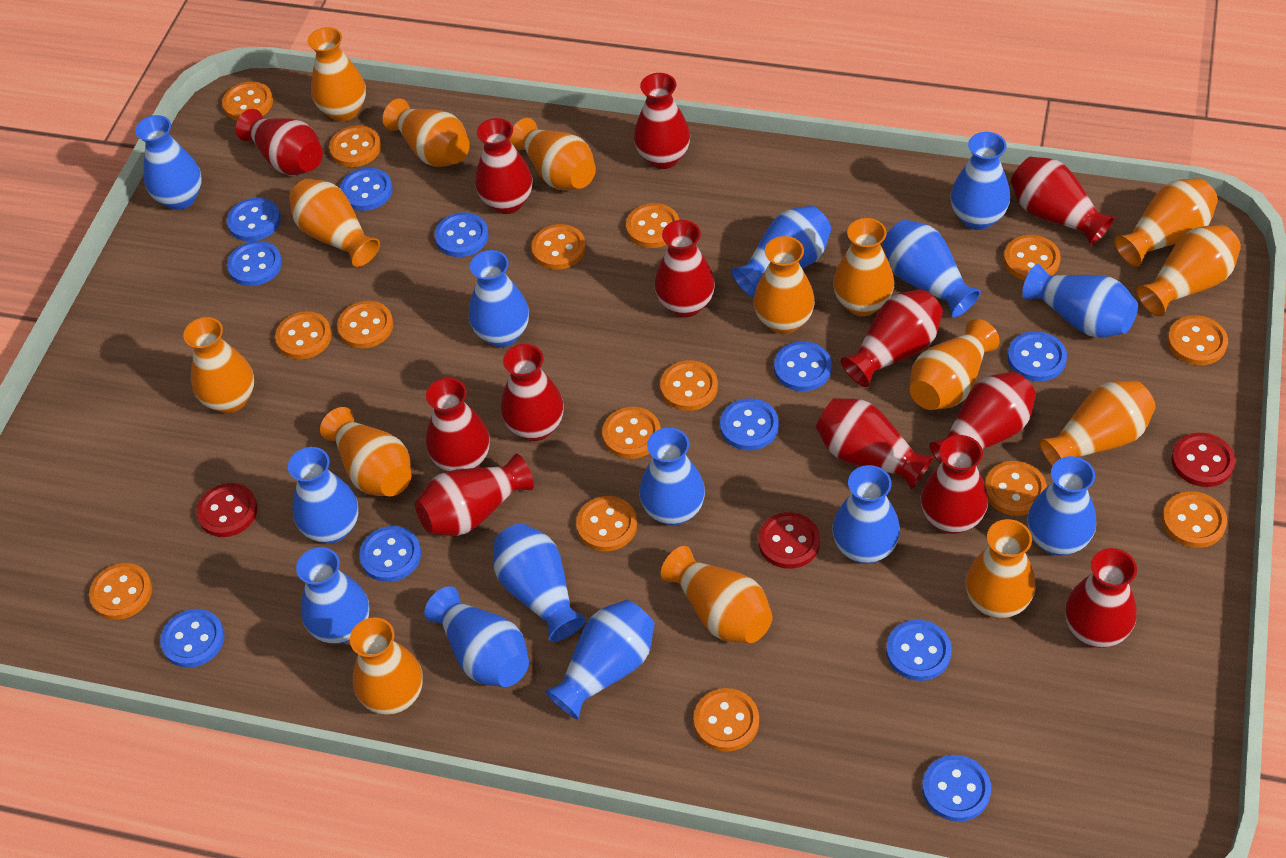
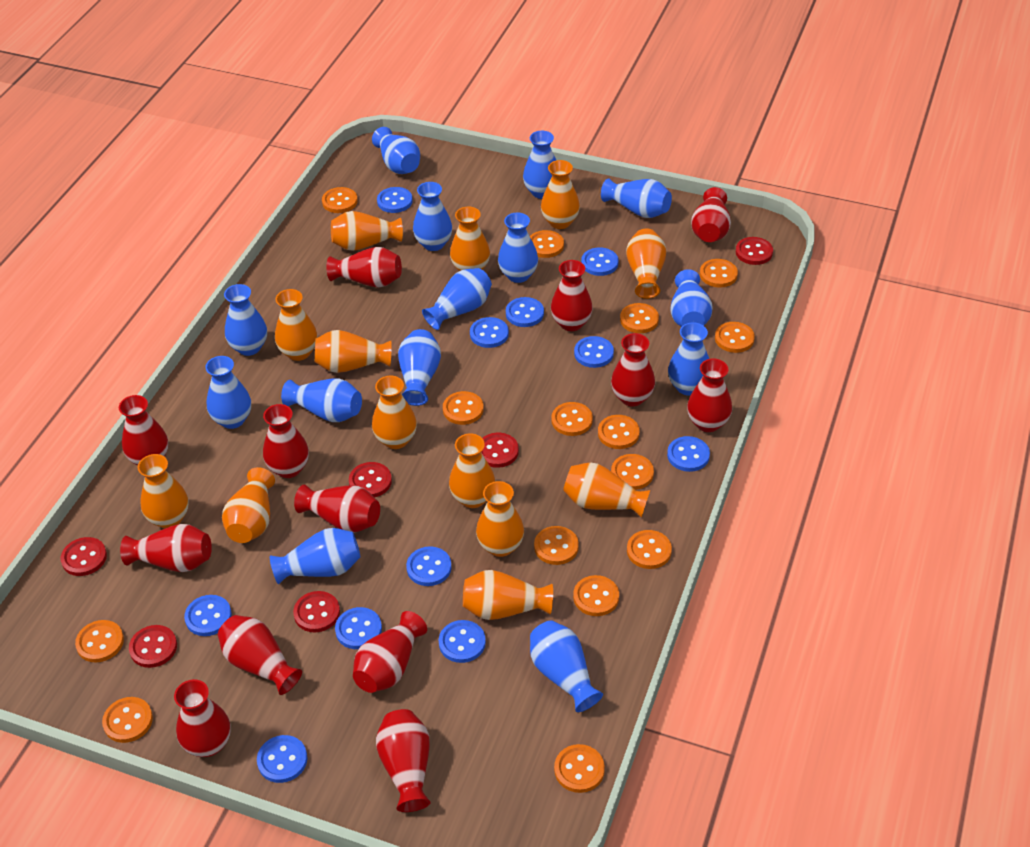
orange vase: 15 -> 13
red button: 3 -> 6

